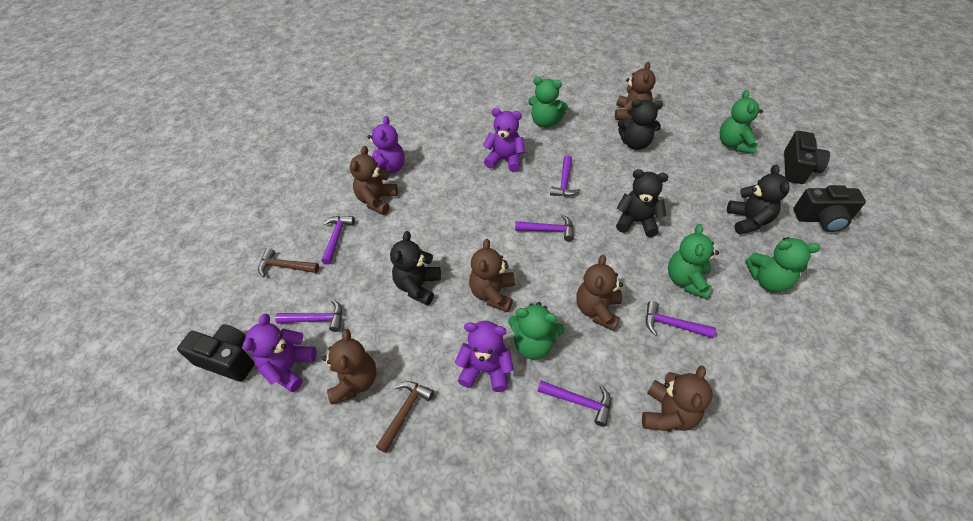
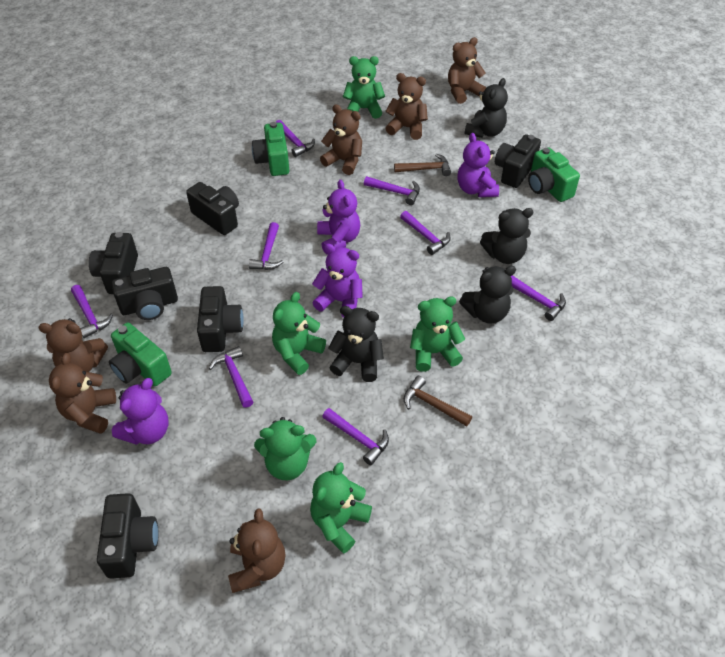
black camera: 3 -> 6
green camera: 0 -> 3
purple hammer: 6 -> 8

